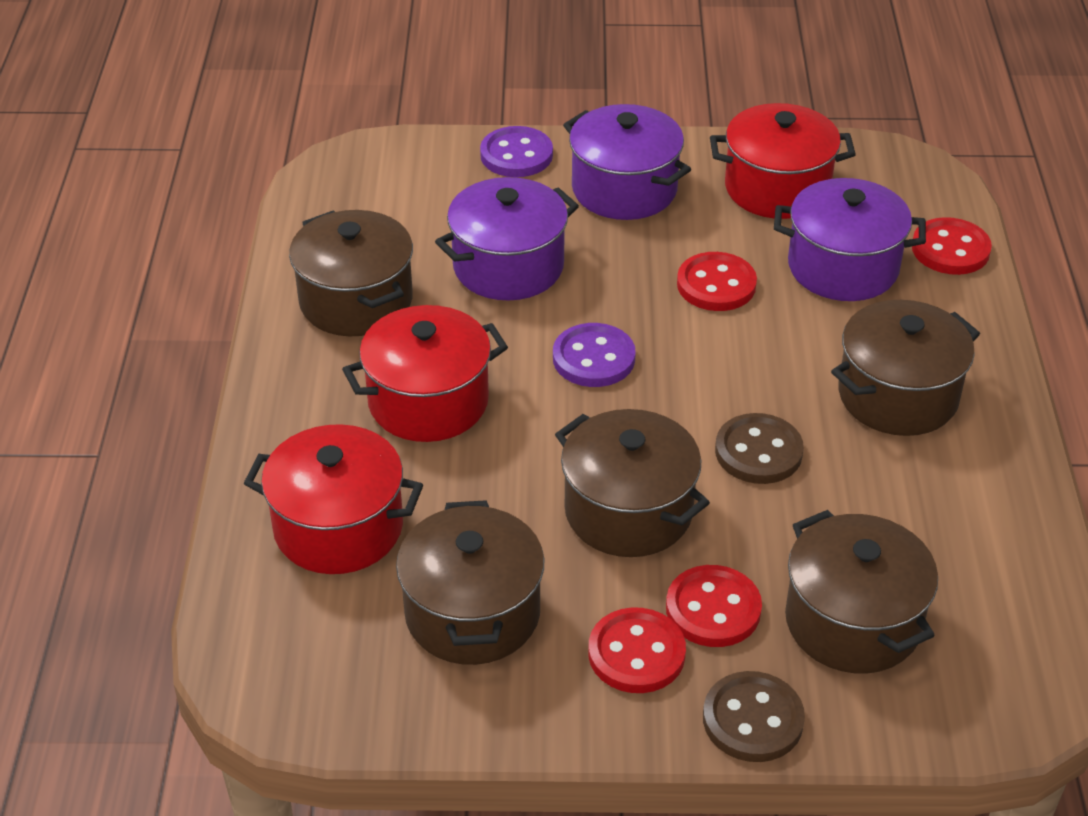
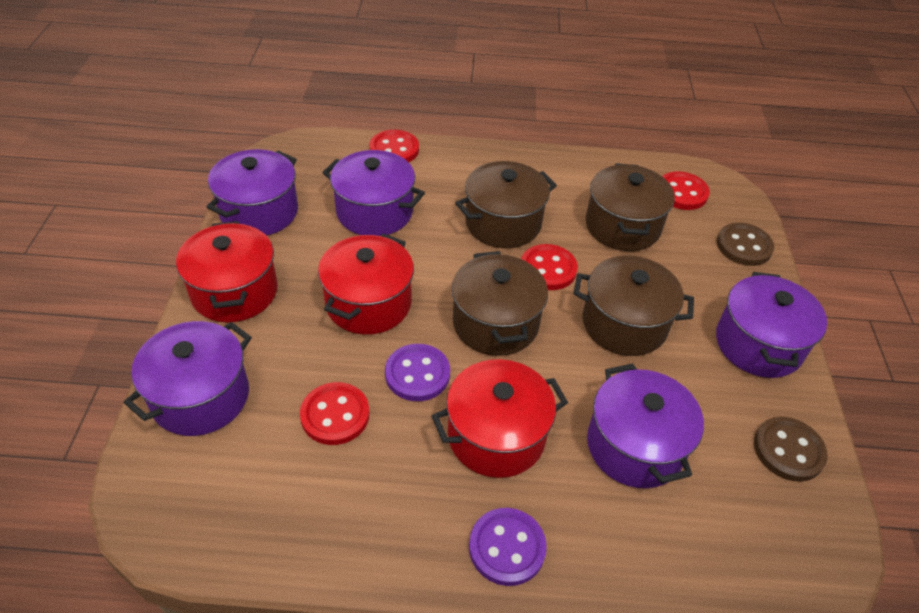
brown pot: 5 -> 4
purple pot: 3 -> 5

